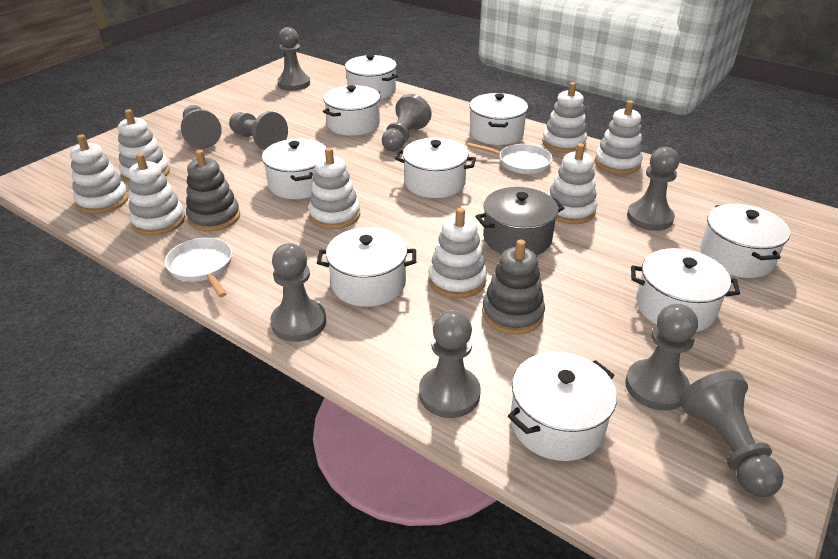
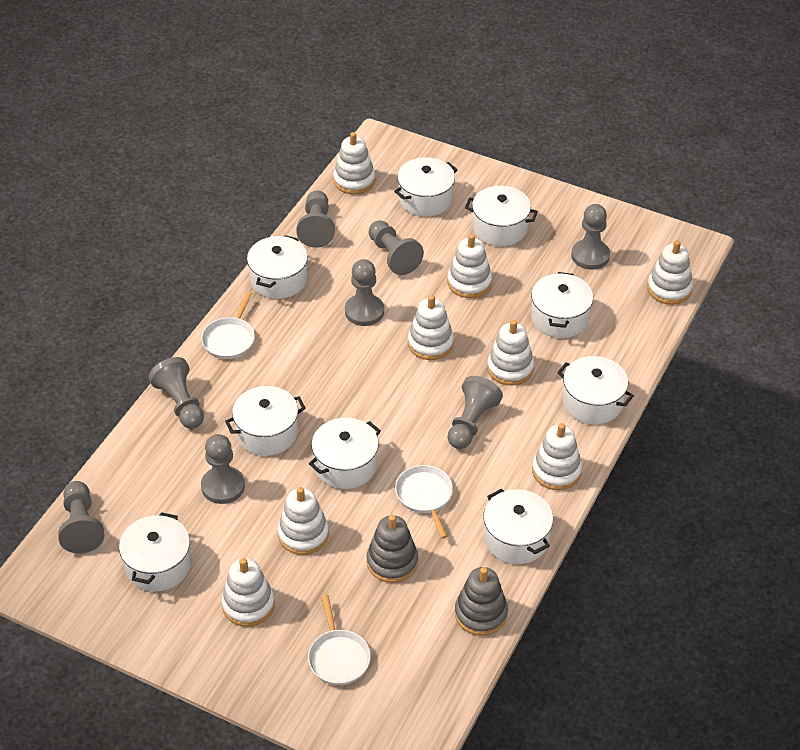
grey pawn: 9 -> 8
grey pot: 1 -> 0
white pan: 2 -> 3

